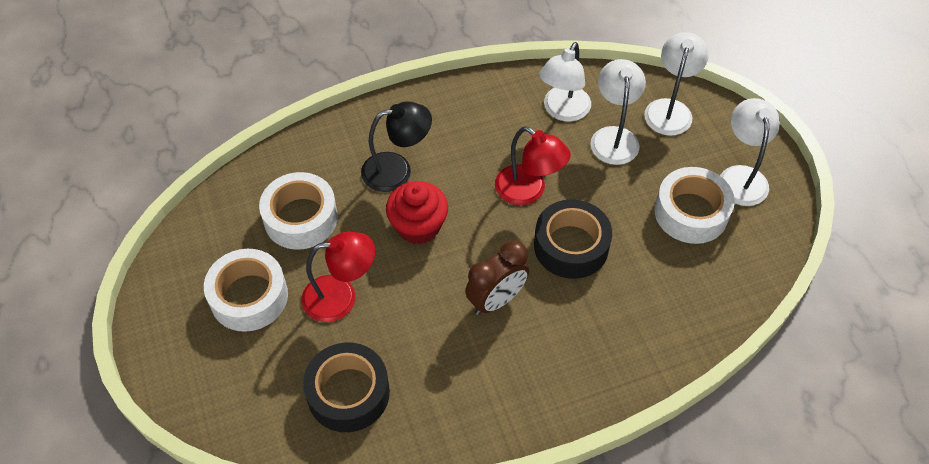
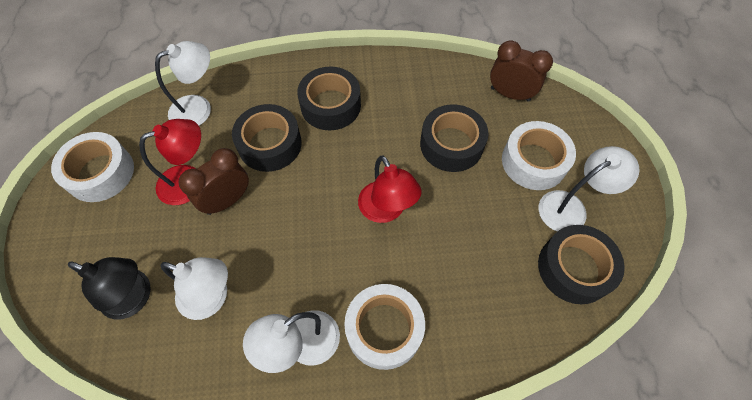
black tape: 2 -> 4
brown clock: 1 -> 2
red cupcake: 1 -> 0

